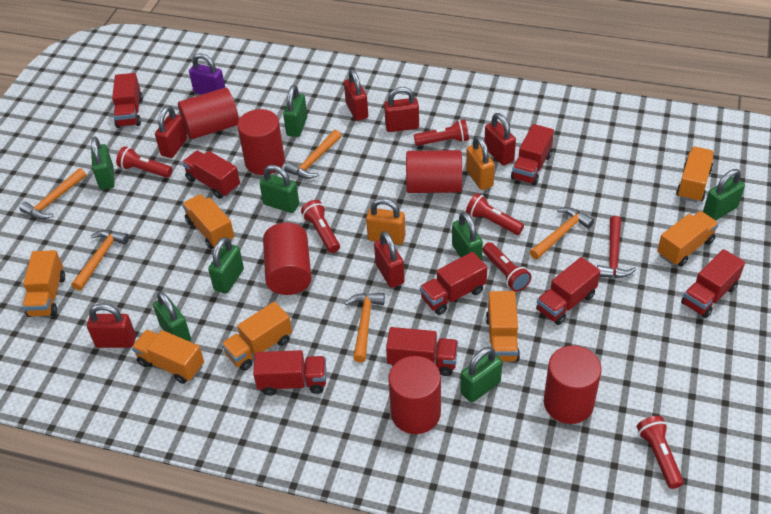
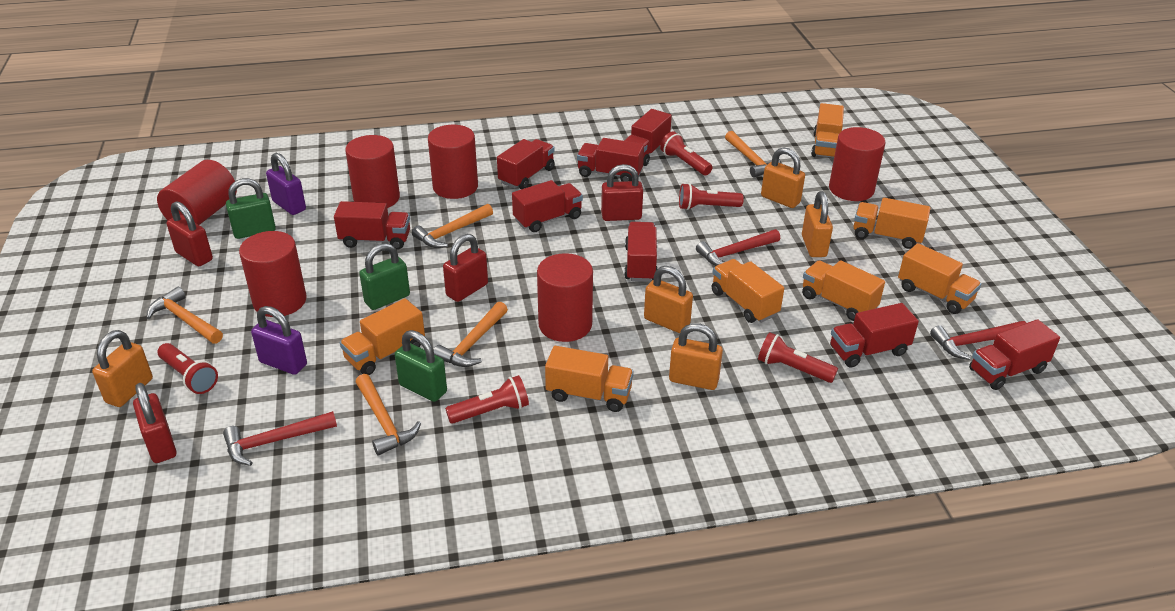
green padlock: 8 -> 3
orange padlock: 2 -> 5
purple padlock: 1 -> 2
red flashlight: 6 -> 5
red hammer: 1 -> 3
red padlock: 6 -> 4

